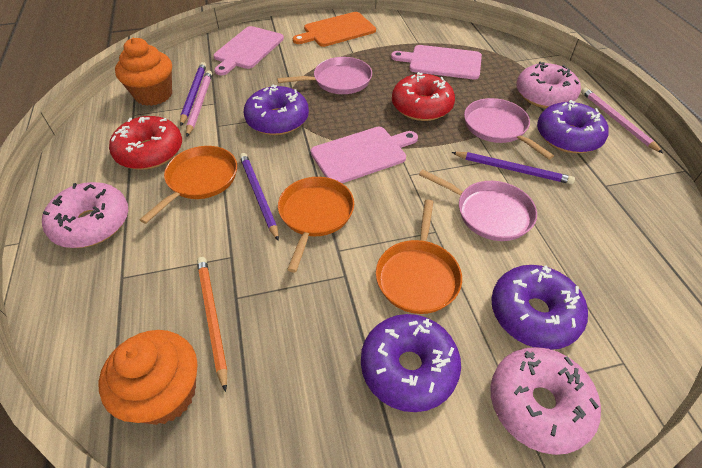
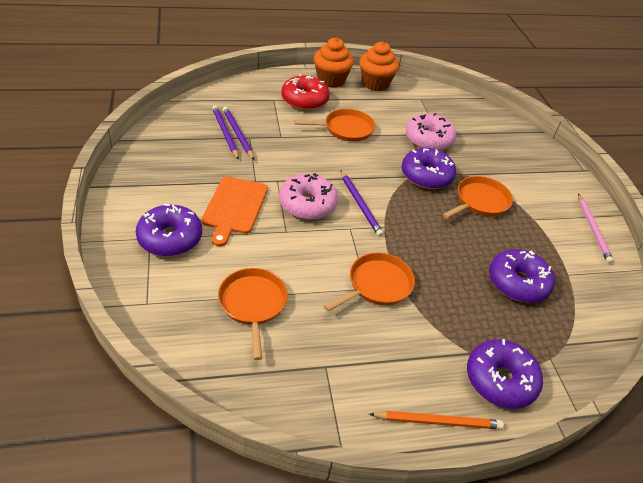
orange pan: 3 -> 4
pink cutting board: 3 -> 0
pink donut: 3 -> 2
pink pan: 3 -> 0
pink pencil: 2 -> 1
red donut: 2 -> 1

